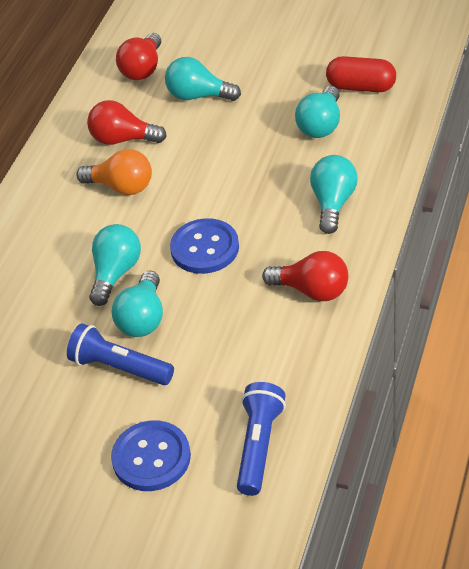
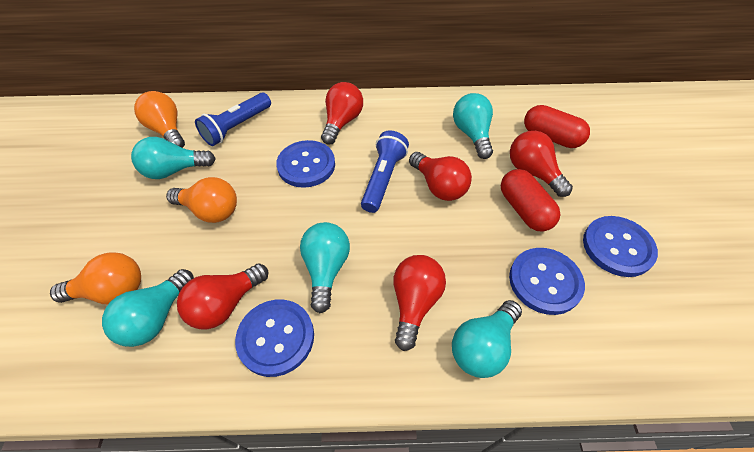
blue button: 2 -> 4
orange light bulb: 1 -> 3
red capsule: 1 -> 2
red light bulb: 3 -> 5

